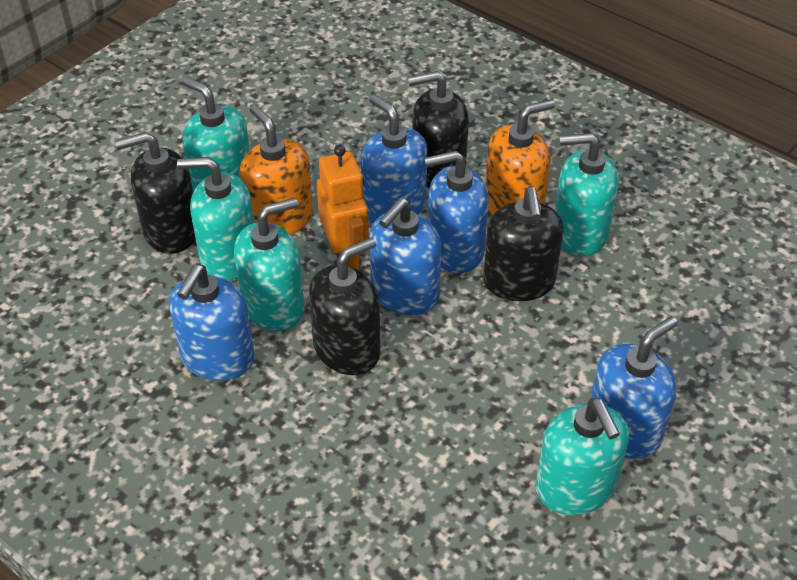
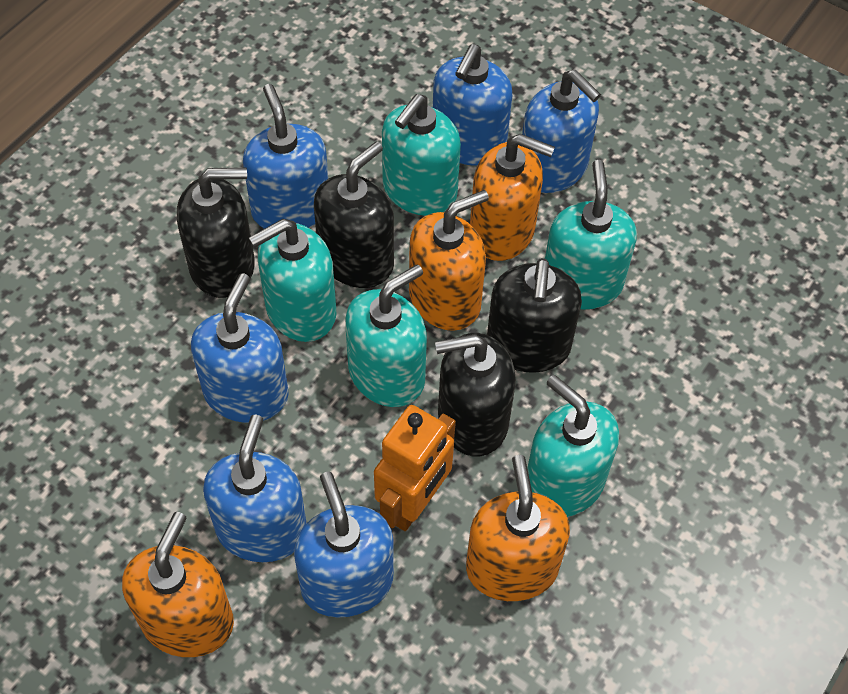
blue soap dispenser: 5 -> 6
orange soap dispenser: 2 -> 4

